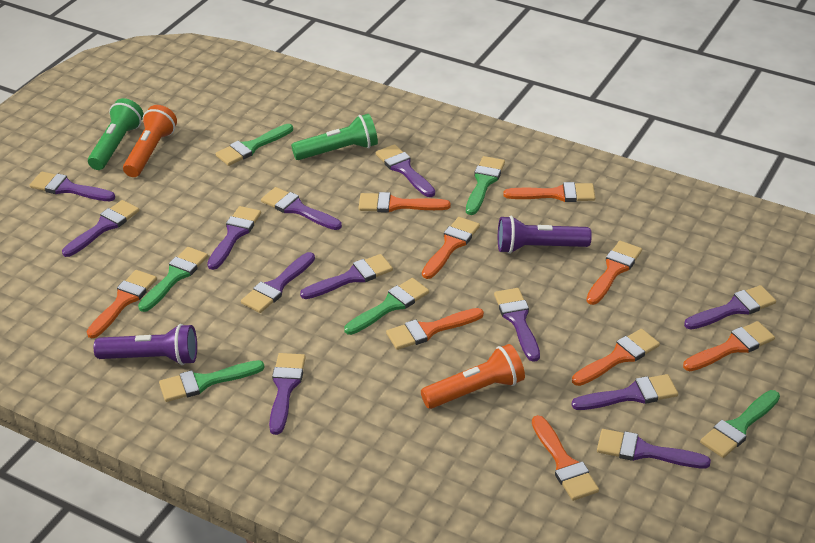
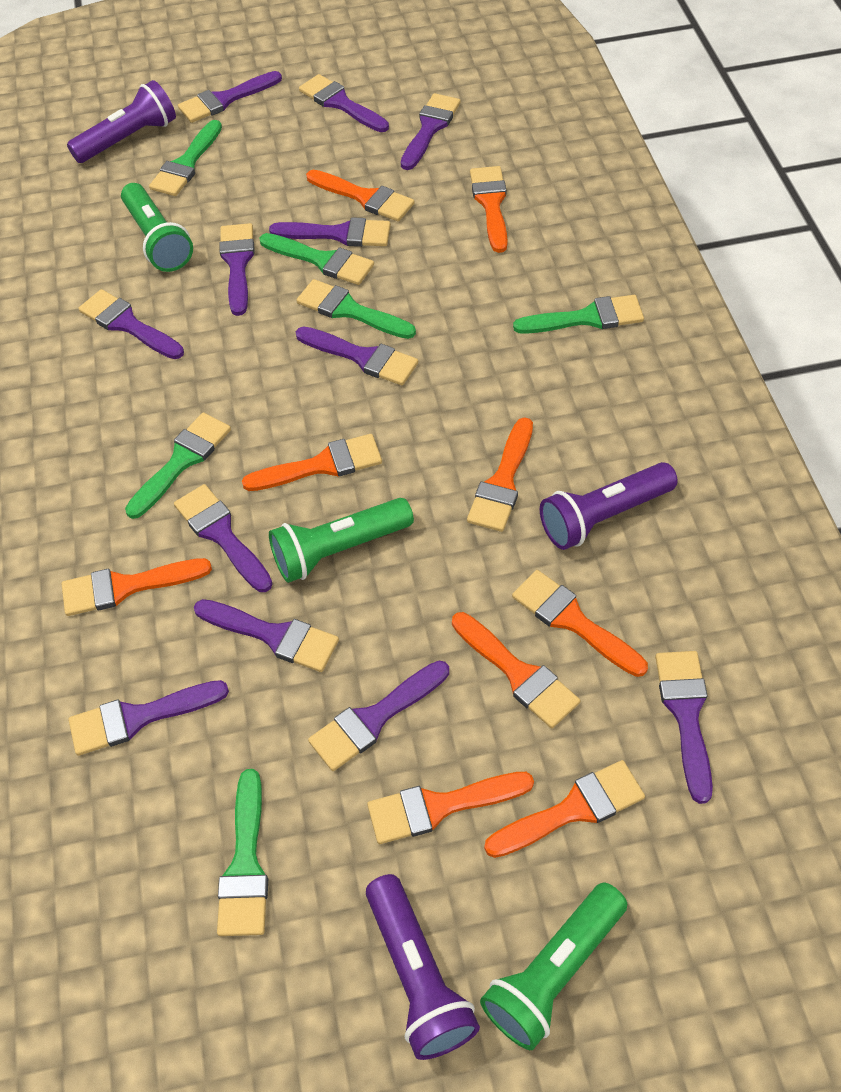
green flashlight: 2 -> 3
orange flashlight: 2 -> 0
purple flashlight: 2 -> 3

